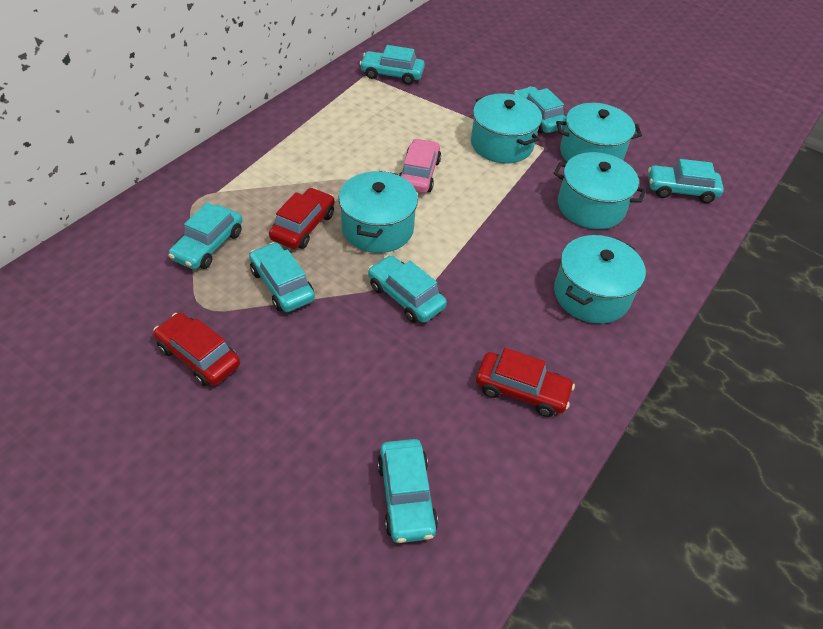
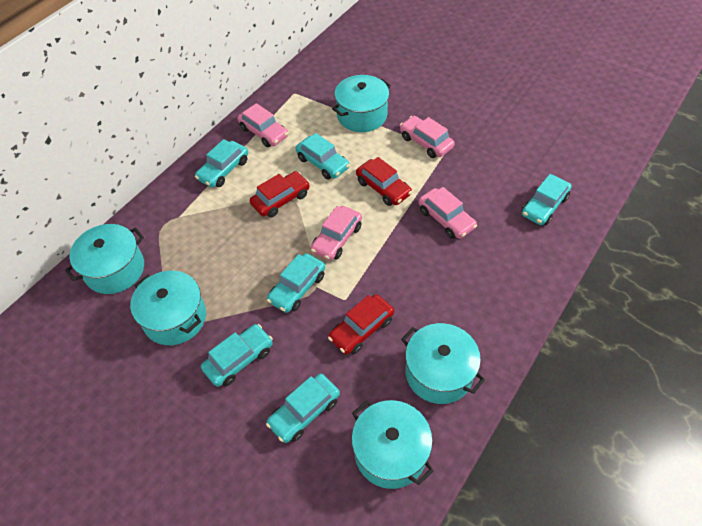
pink car: 1 -> 4
turquoise car: 7 -> 6

